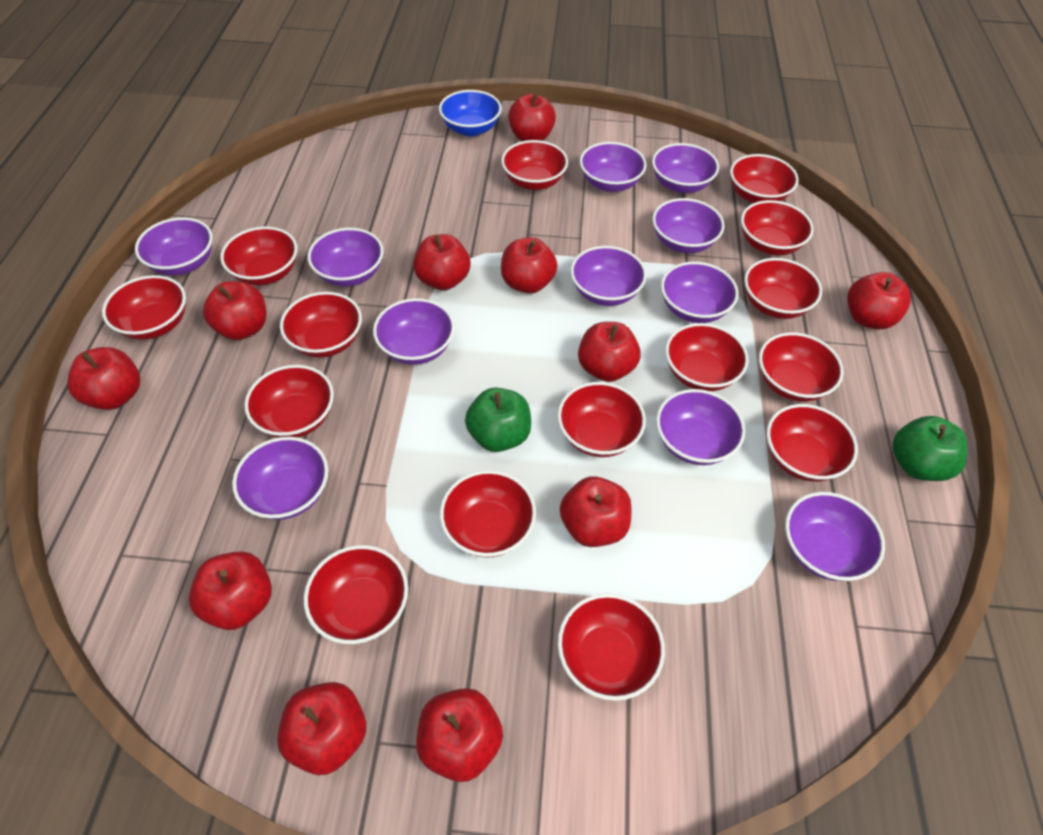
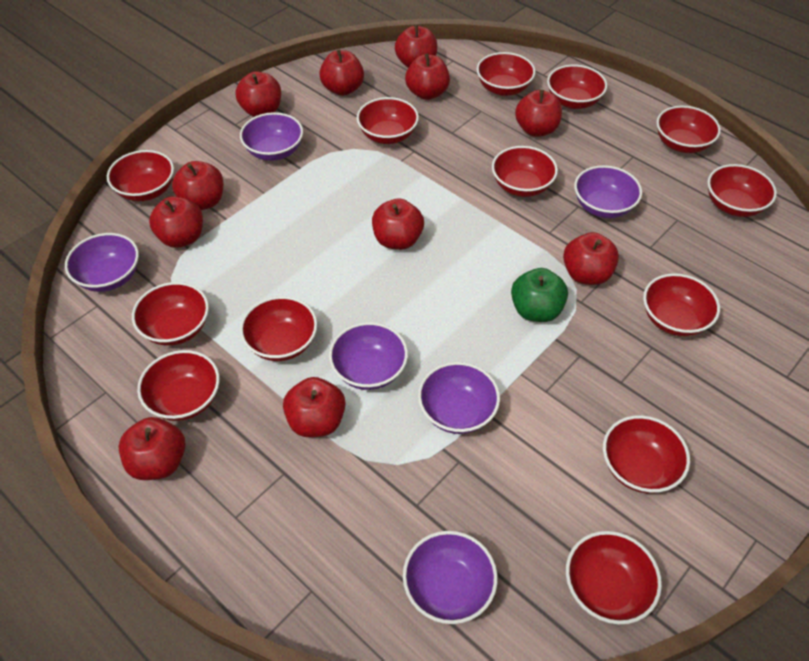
blue bowl: 1 -> 0
green apple: 2 -> 1
purple bowl: 11 -> 6
red bowl: 15 -> 13

